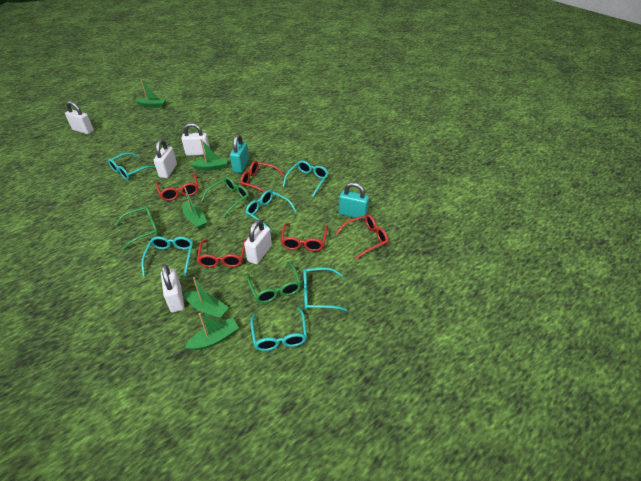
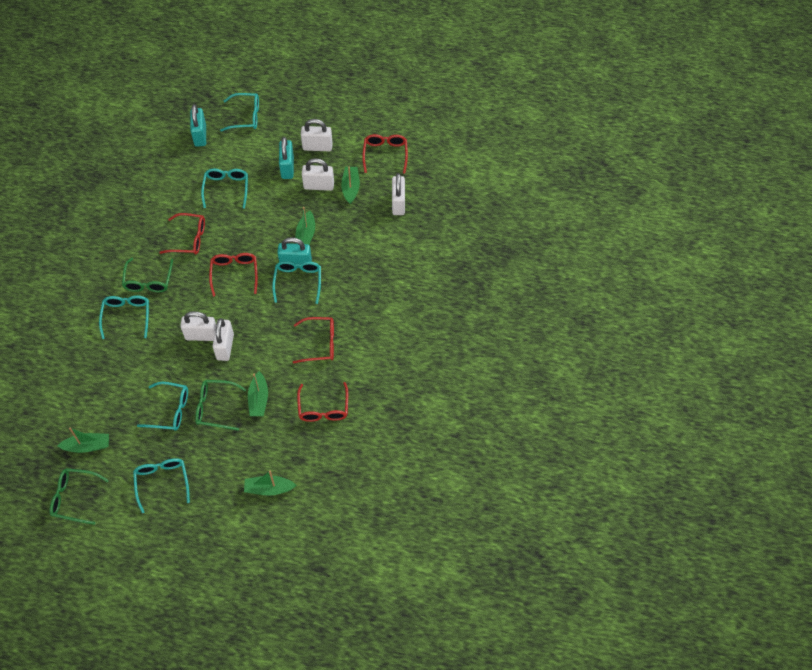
turquoise padlock: 2 -> 3

